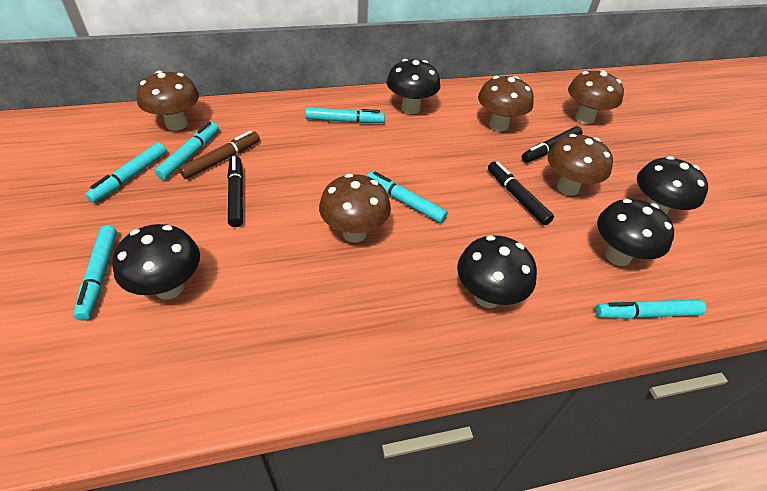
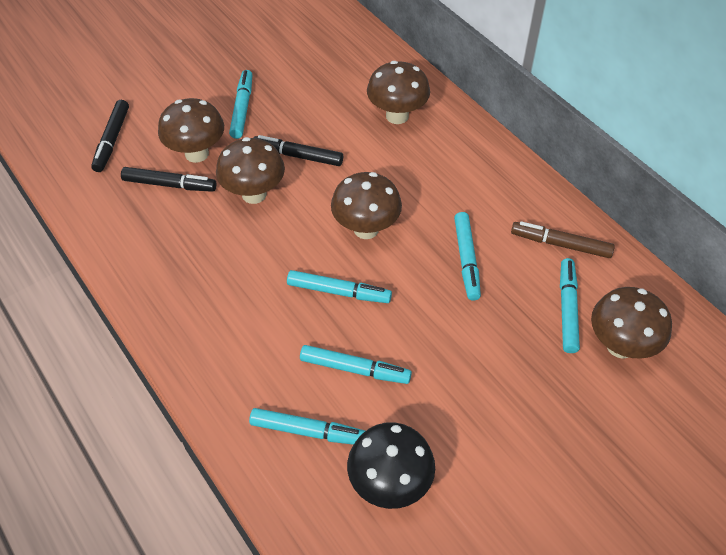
black mushroom: 5 -> 1

